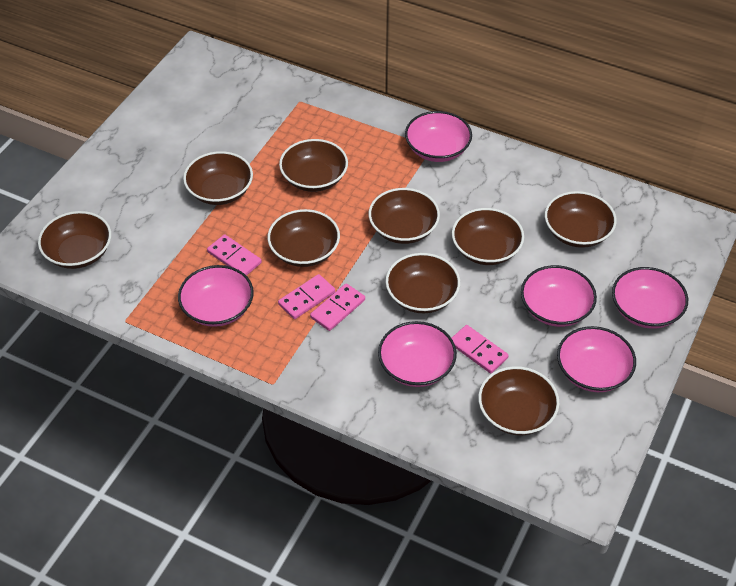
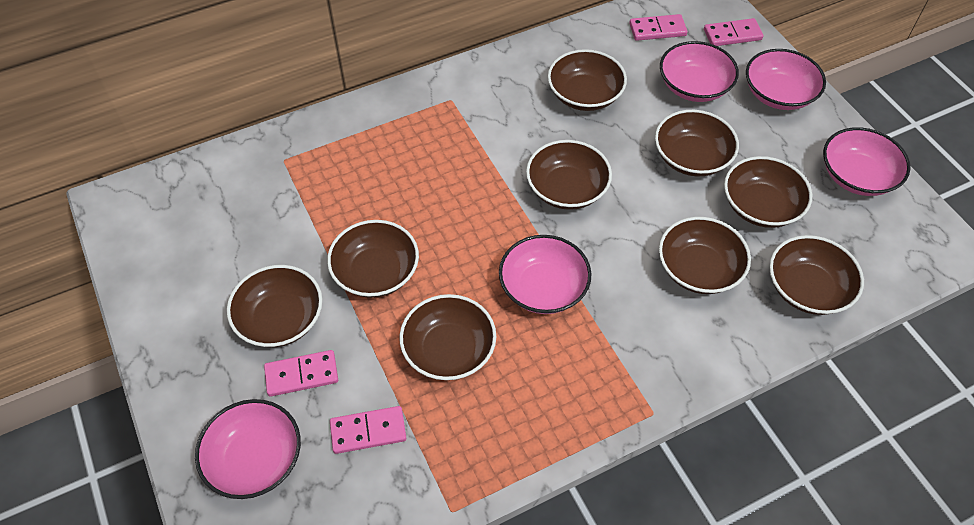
pink bowl: 6 -> 5

